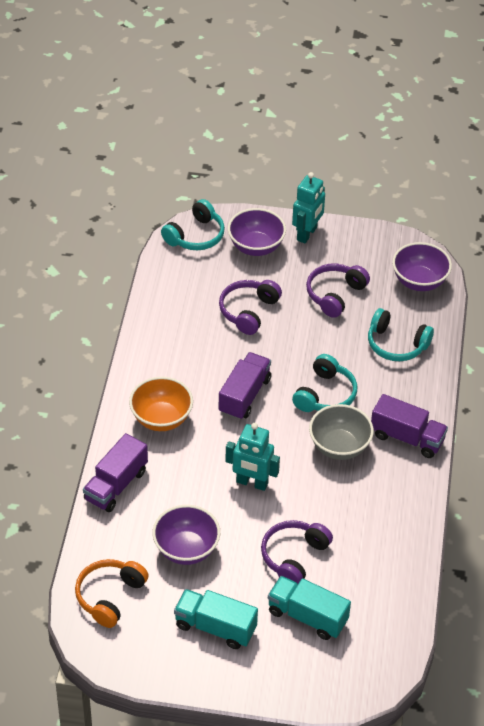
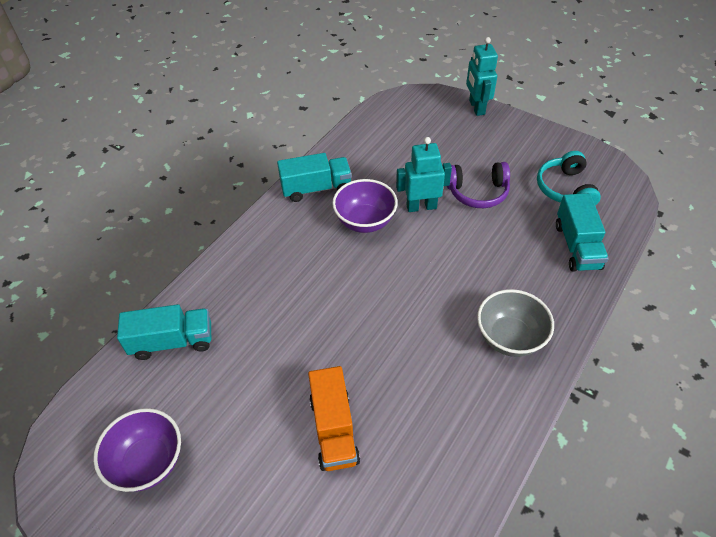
orange bowl: 1 -> 0
orange headphones: 1 -> 0
orange truck: 0 -> 1
purple bowl: 3 -> 2
purple headphones: 3 -> 1
purple truck: 3 -> 0
turquoise headphones: 3 -> 1
turquoise truck: 2 -> 3

